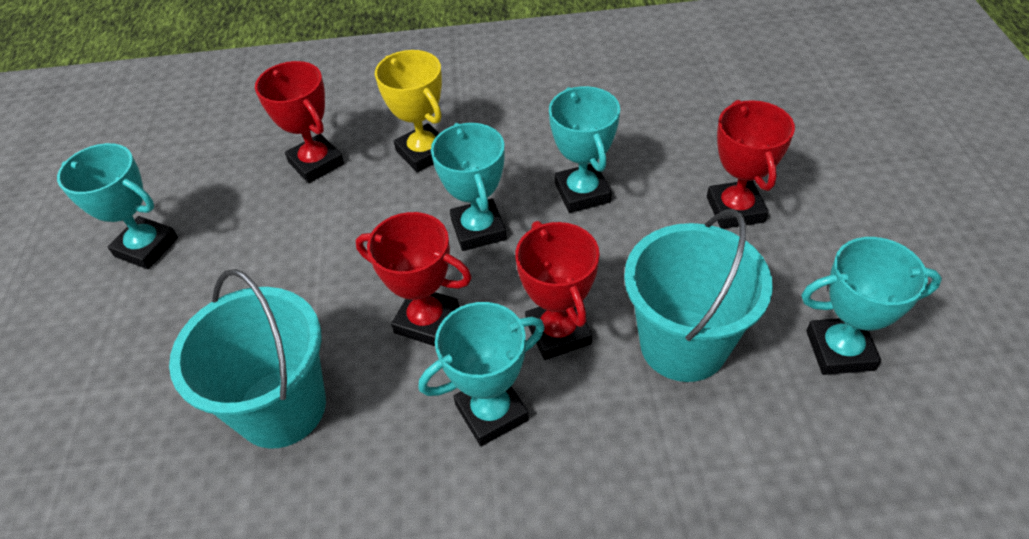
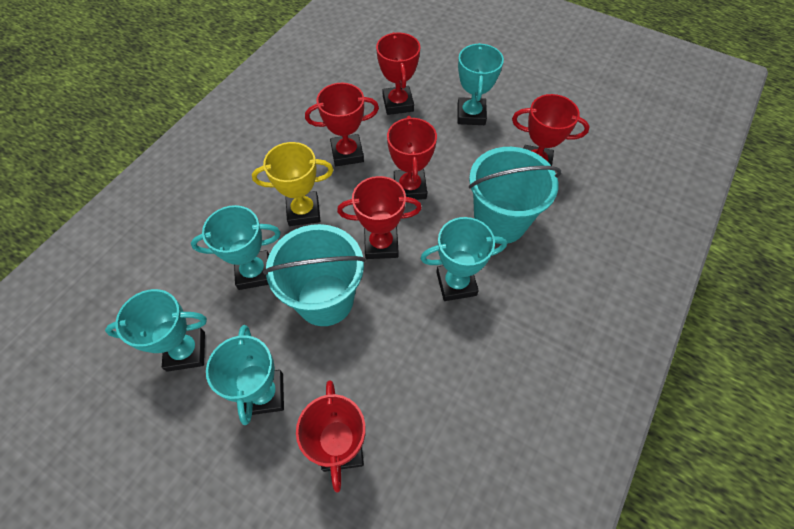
red trophy: 4 -> 6

